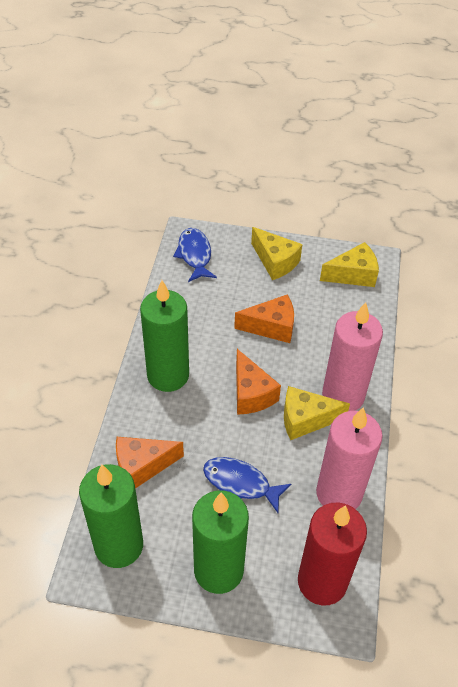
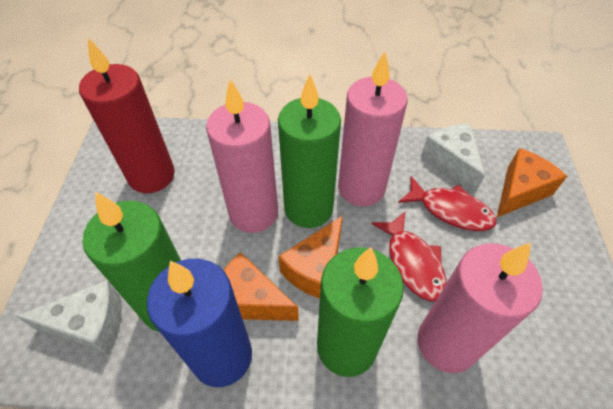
blue candle: 0 -> 1
blue fish: 2 -> 0
pink candle: 2 -> 3
red fish: 0 -> 2
white cheese: 0 -> 2
yellow cheese: 3 -> 0

